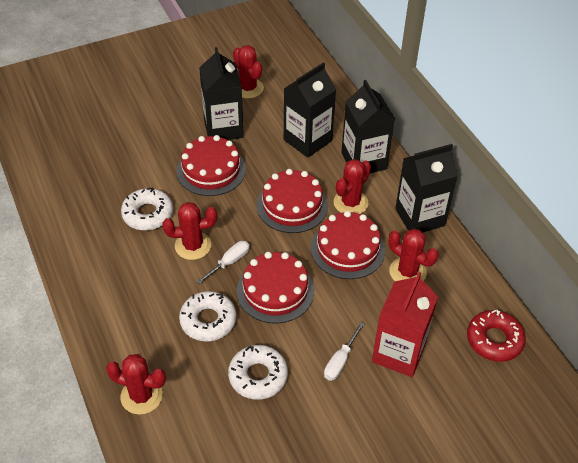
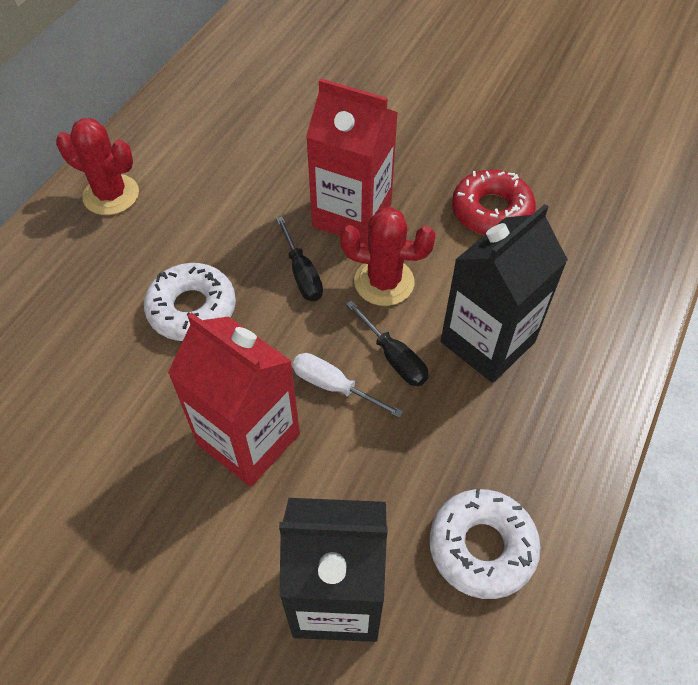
black carton: 4 -> 2
black screwdriver: 0 -> 2
red cactus: 5 -> 2
red cake: 4 -> 0
red carton: 1 -> 2
white donut: 3 -> 2
white screwdriver: 2 -> 1

